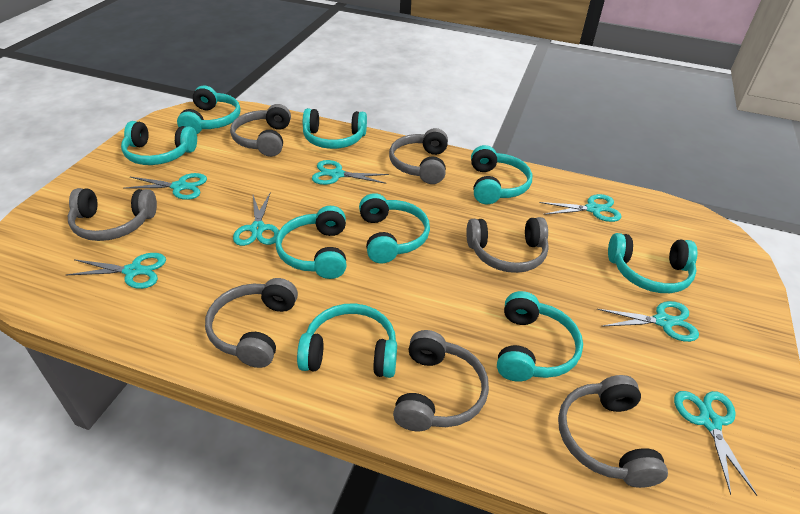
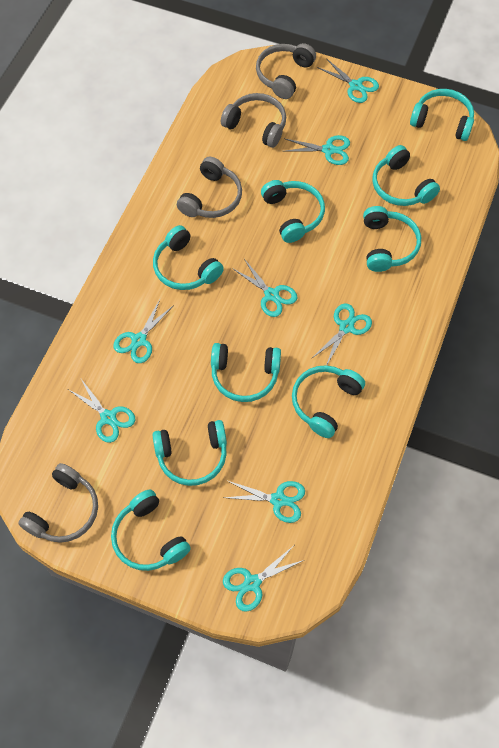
grey headphones: 7 -> 4
turquoise scissors: 7 -> 8

